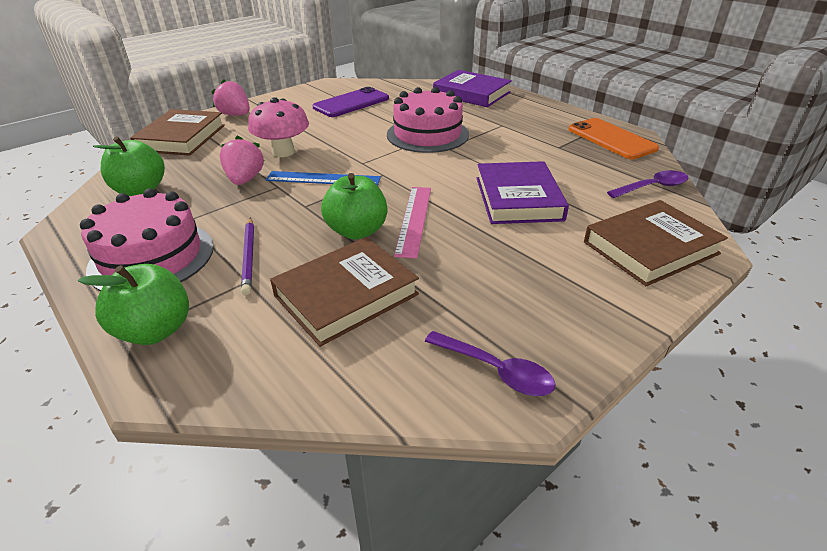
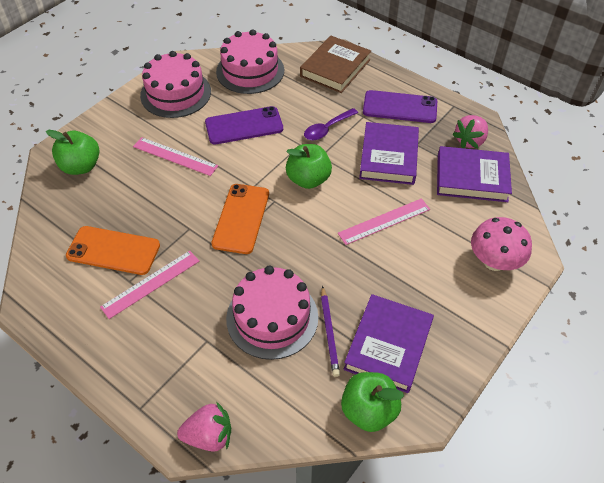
blue ruler: 1 -> 0
brown book: 3 -> 1
orange phone: 1 -> 2
pink cake: 2 -> 3
pink ruler: 1 -> 3
purple book: 2 -> 3
purple phone: 1 -> 2
purple spoon: 2 -> 1

